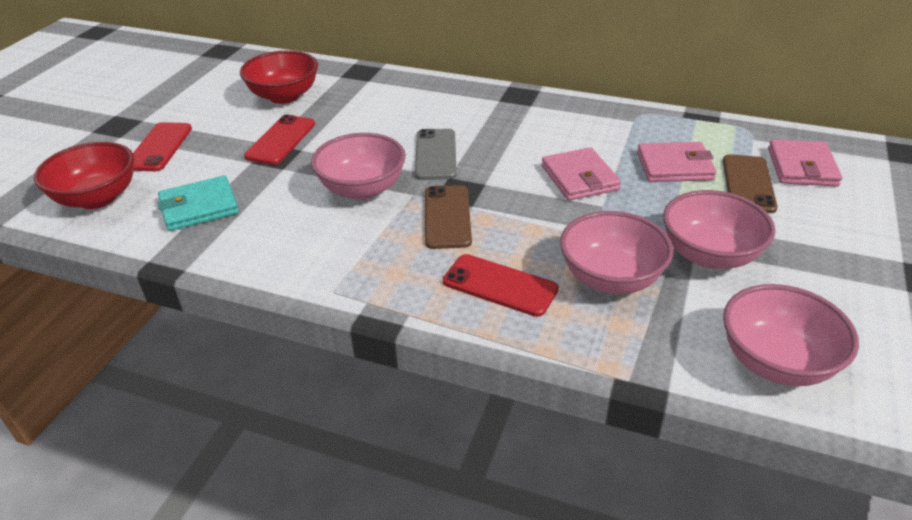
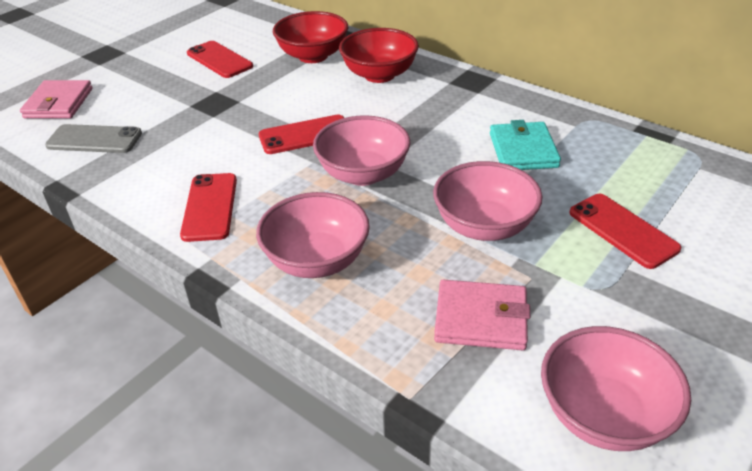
brown phone: 2 -> 0
pink wallet: 3 -> 2
red phone: 3 -> 4

